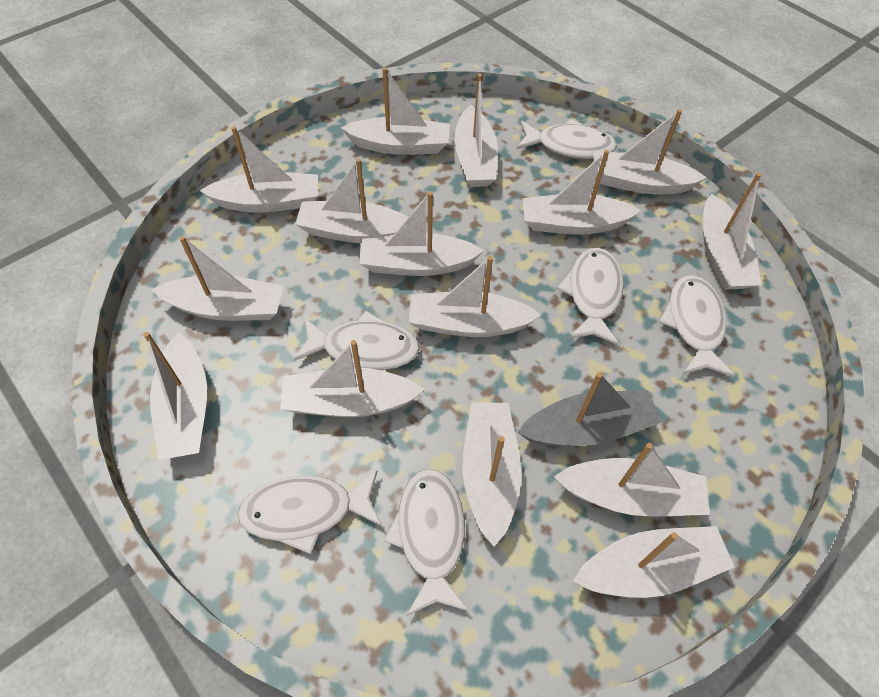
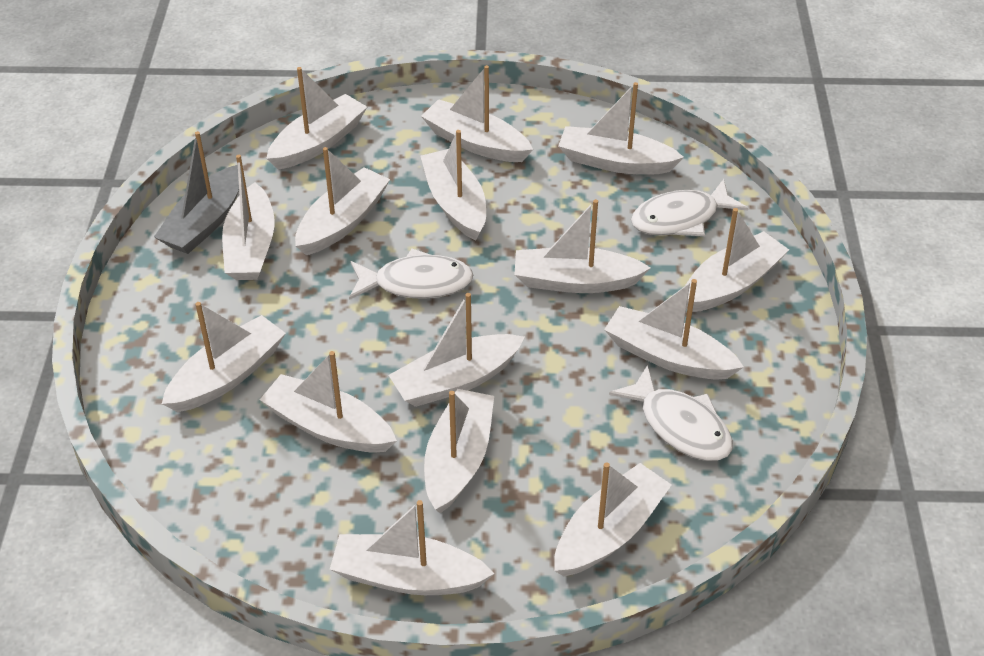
white fish: 6 -> 3

